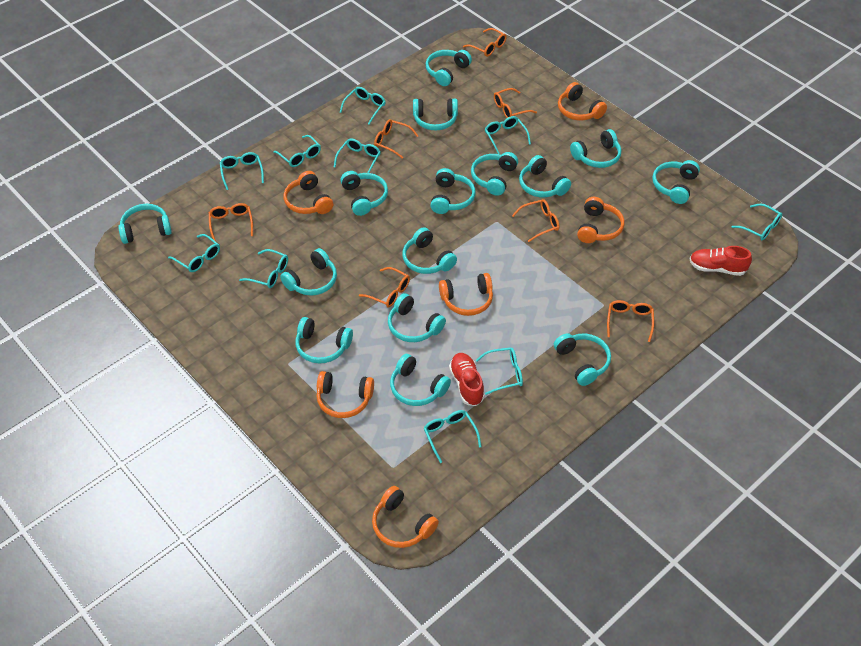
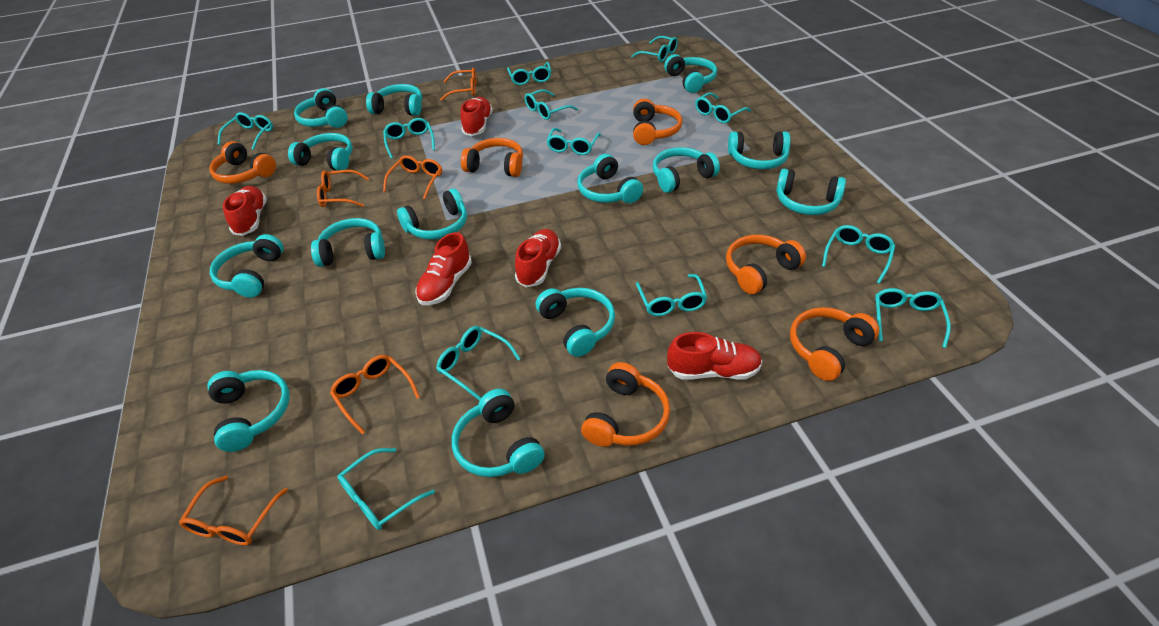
orange glasses: 7 -> 5
red shoe: 2 -> 5
turquoise glasses: 10 -> 12
turquoise headphones: 15 -> 14

